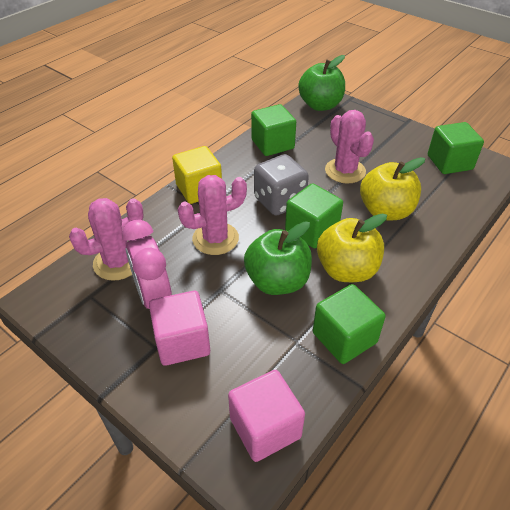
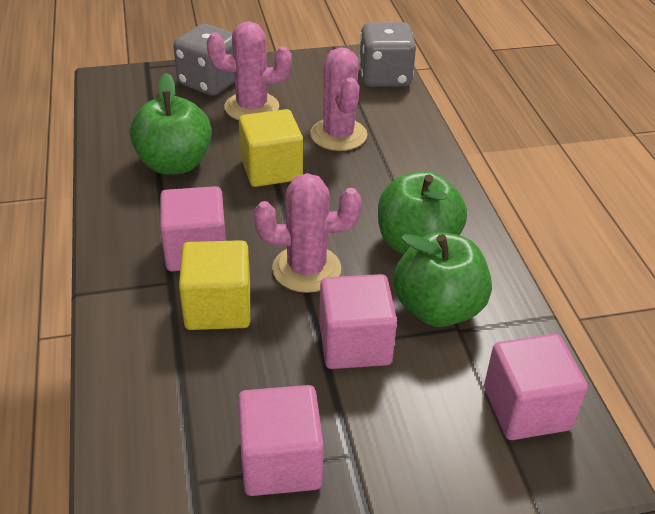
green apple: 2 -> 3
green cube: 4 -> 0
grey dice: 1 -> 2
pink clock: 1 -> 0
pink cube: 2 -> 4
yellow apple: 2 -> 0
yellow cube: 1 -> 2

